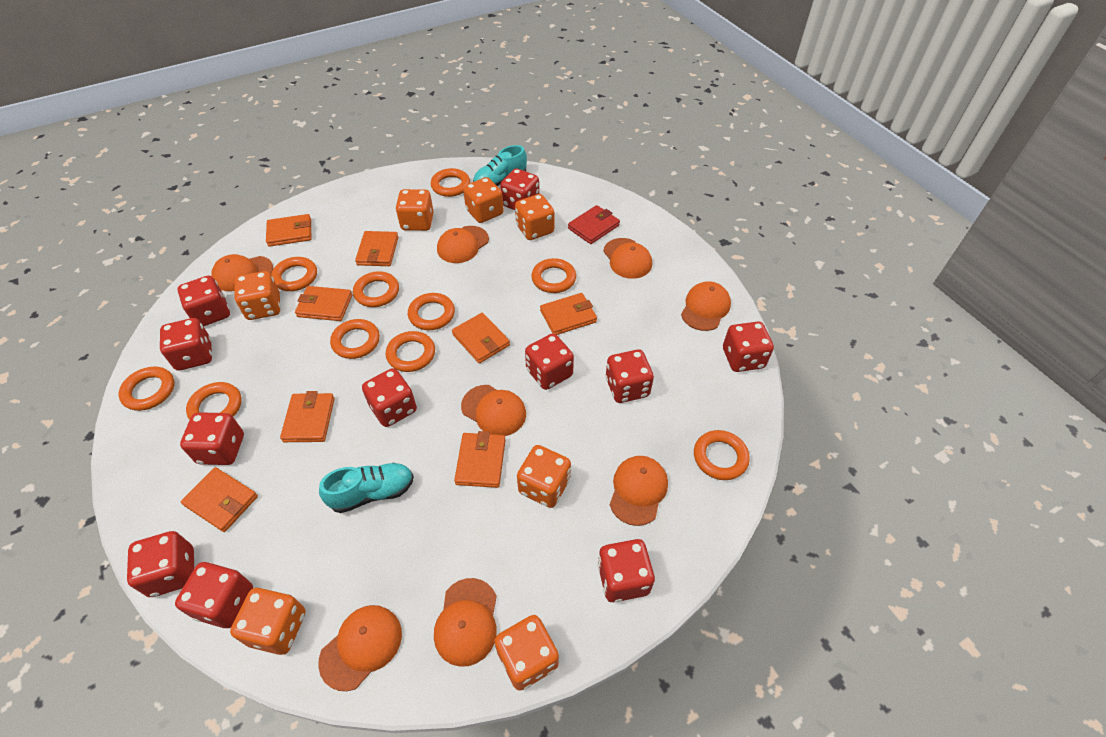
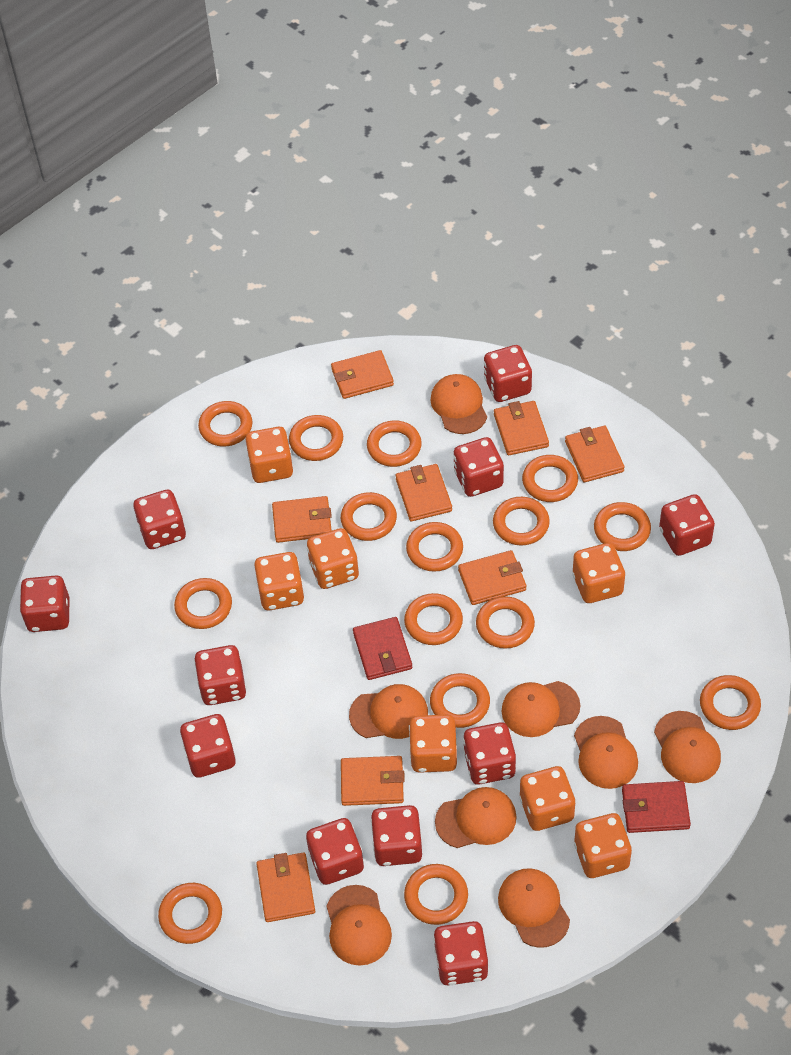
orange ring: 10 -> 15
red wallet: 1 -> 2
turquoise shoe: 2 -> 0

